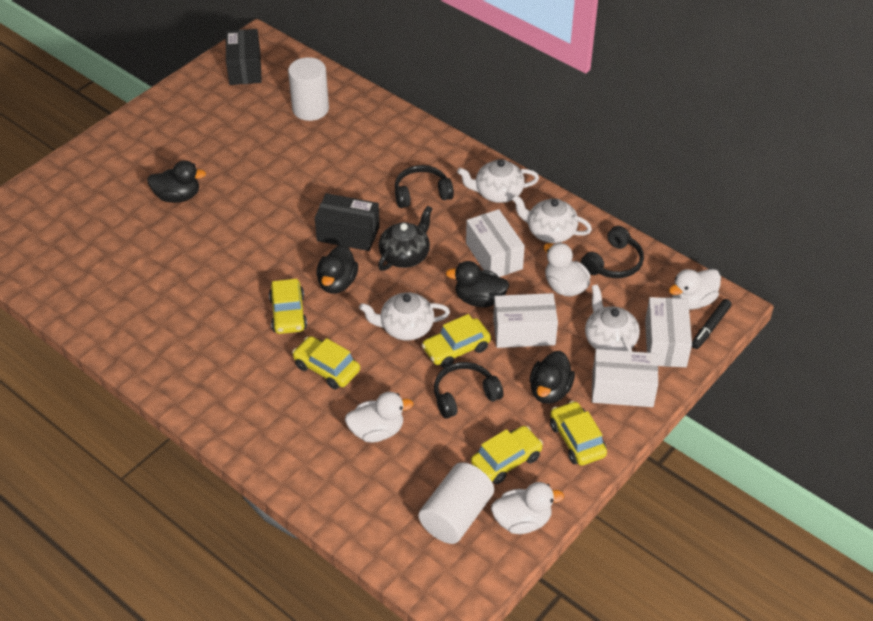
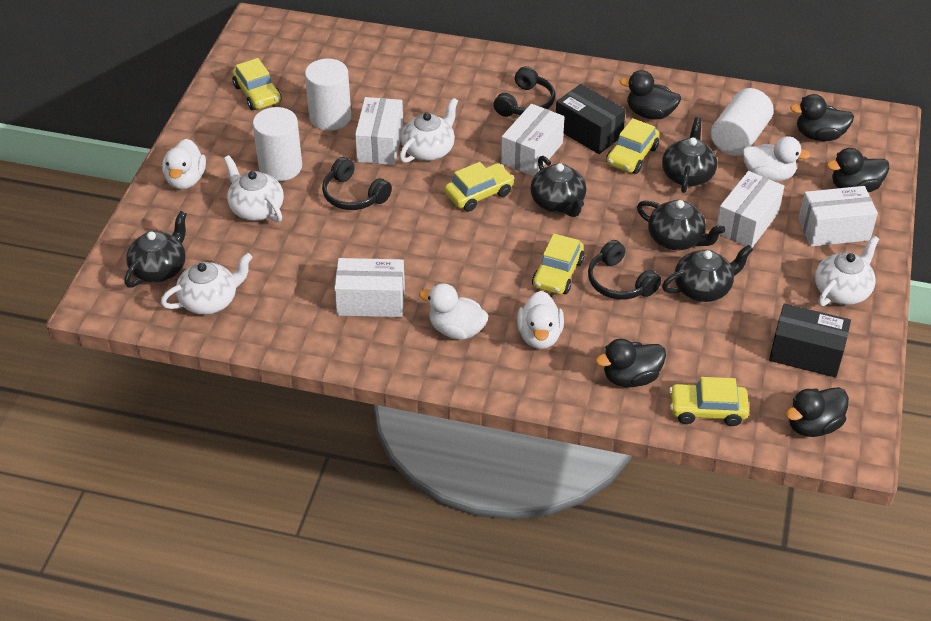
black duck: 4 -> 5
black marker: 1 -> 0
black teapot: 1 -> 5
white box: 4 -> 5
white cylinder: 2 -> 3

